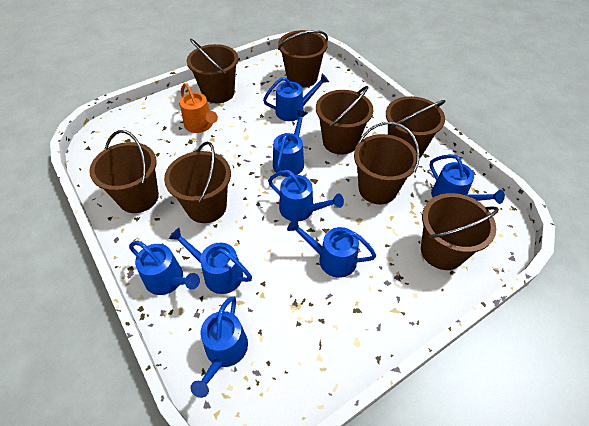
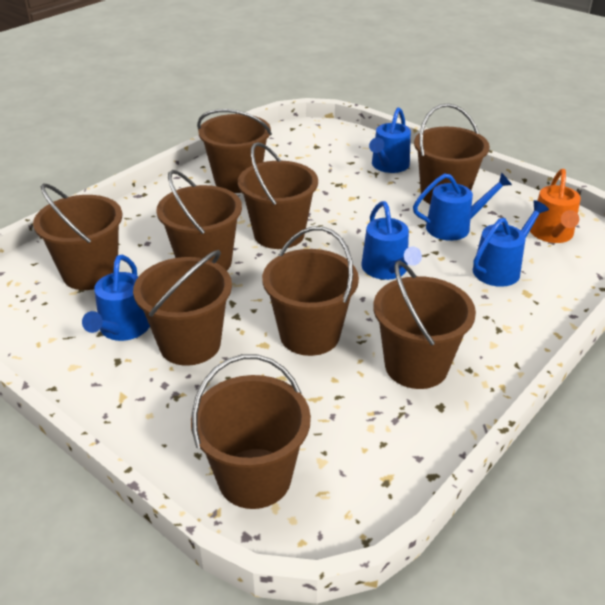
blue watering can: 8 -> 5
brown bucket: 8 -> 9

